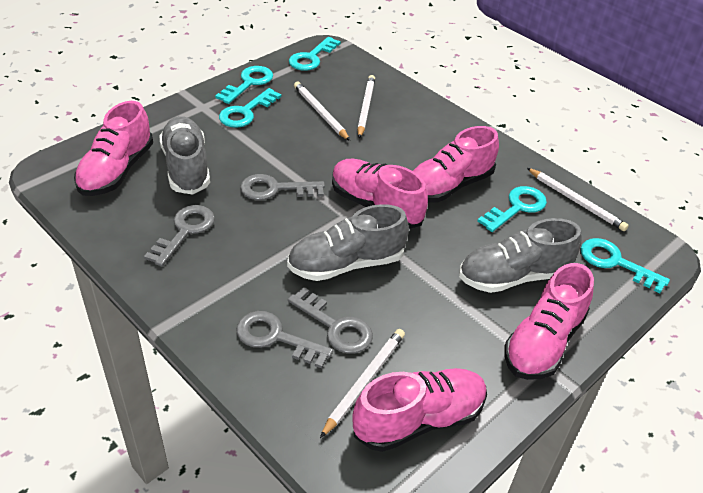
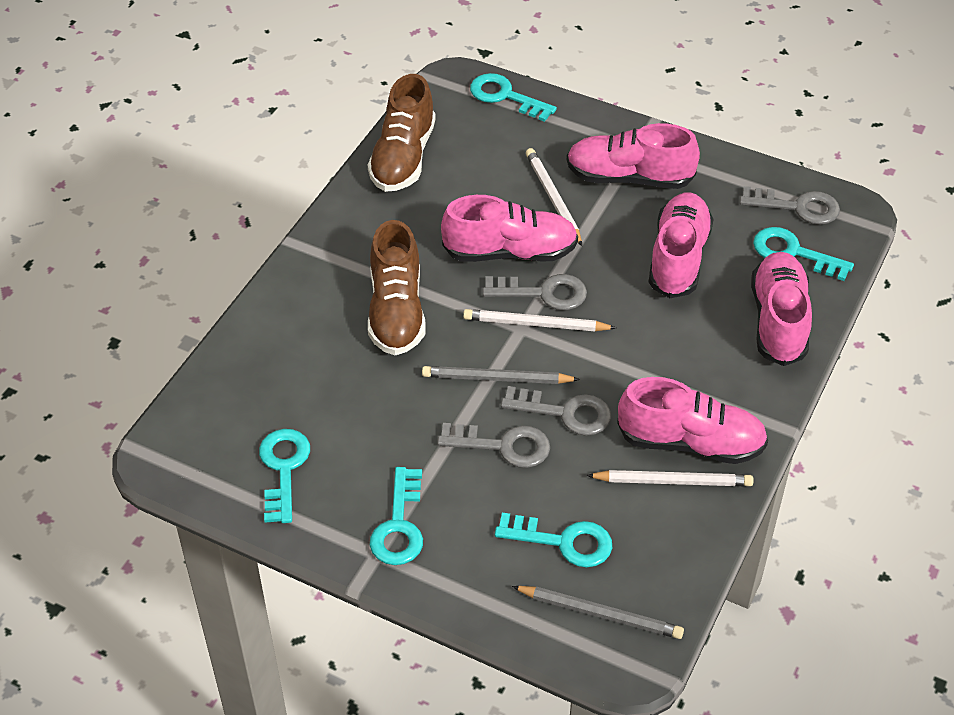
brown shoe: 0 -> 2
grey pencil: 0 -> 2
grey shoe: 3 -> 0
white pencil: 4 -> 3

